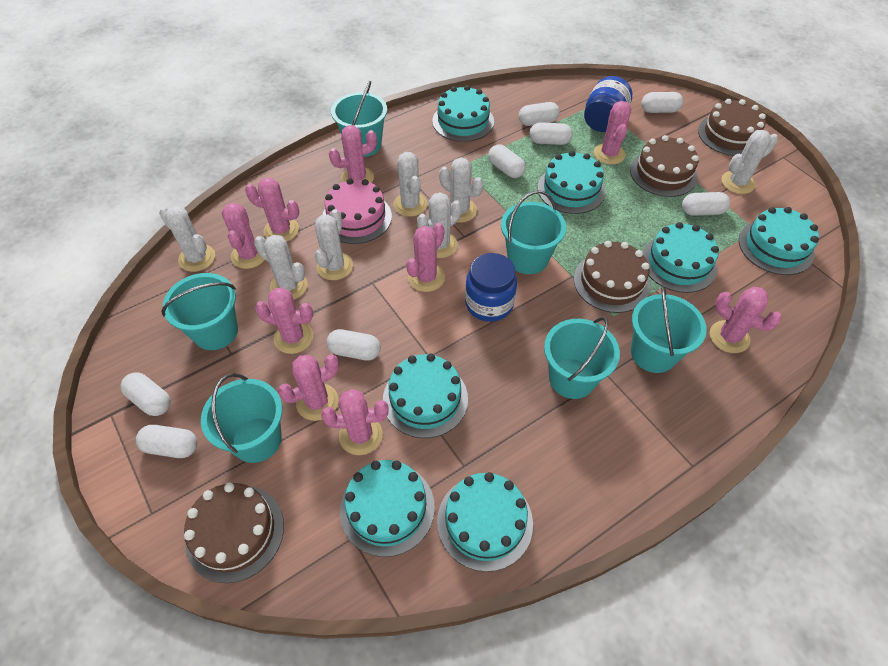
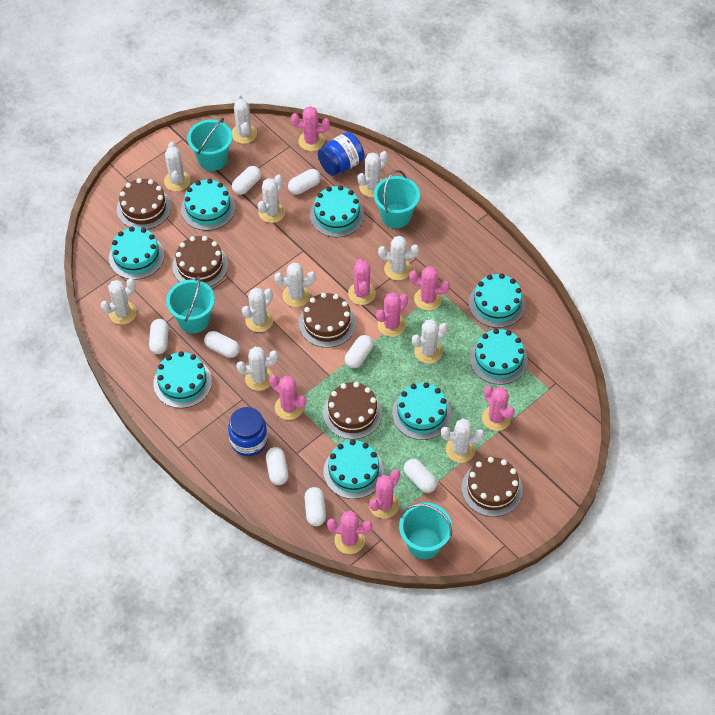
brown cake: 4 -> 5
pink cactus: 9 -> 8
pink cake: 1 -> 0
turquoise bucket: 6 -> 4
turquoise cake: 7 -> 8
white cactus: 7 -> 11

